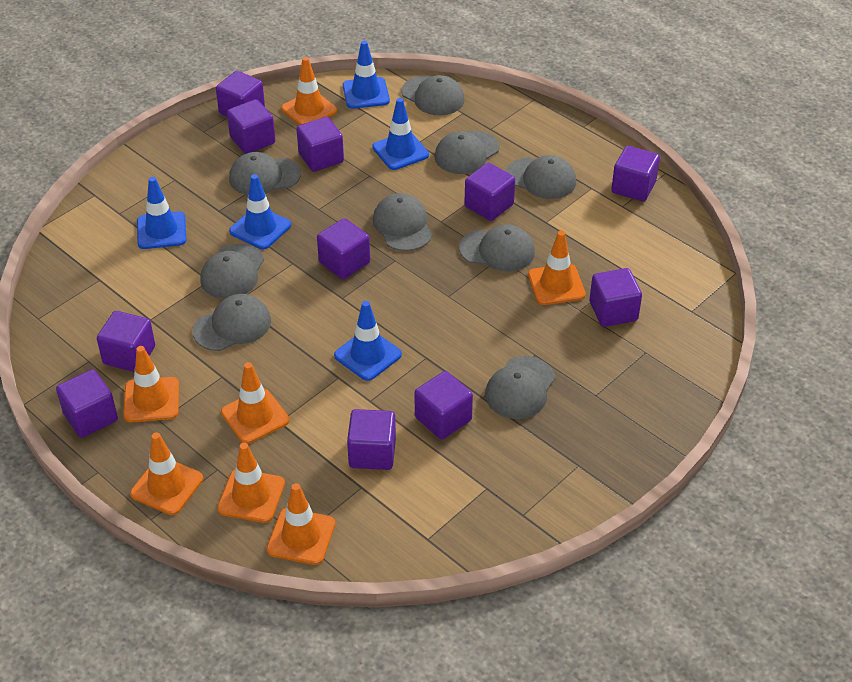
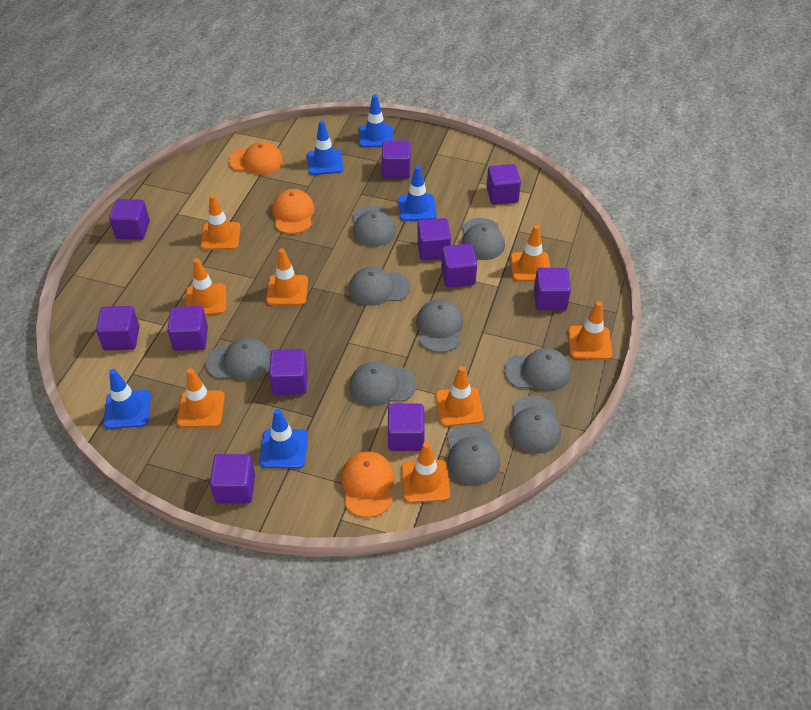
orange cap: 0 -> 3
orange traffic cone: 7 -> 8

